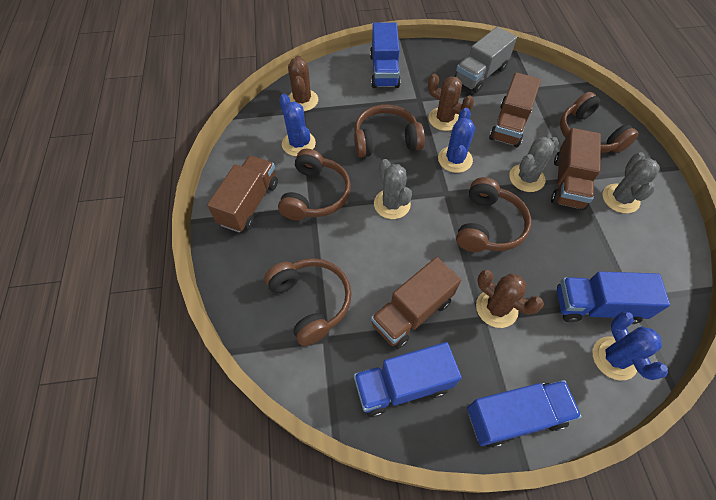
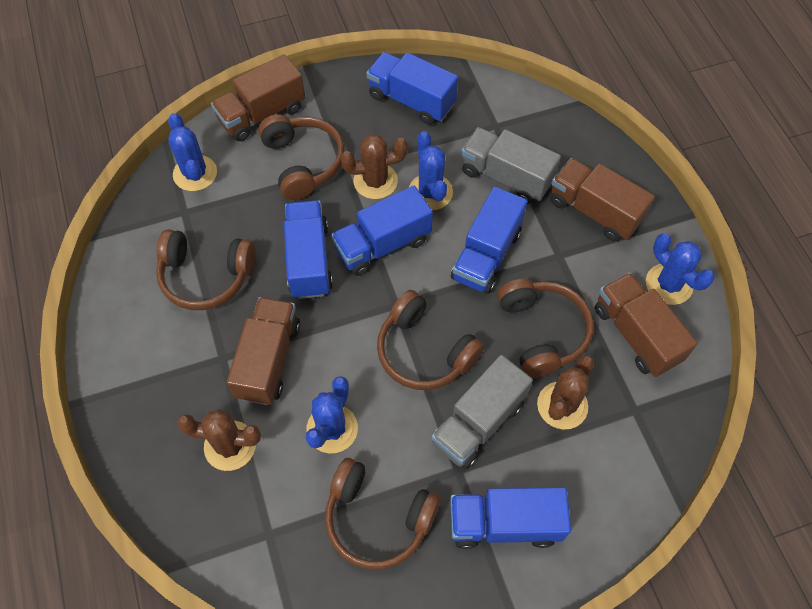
blue cactus: 3 -> 4
blue truck: 4 -> 5
grey cactus: 3 -> 0
grey truck: 1 -> 2

